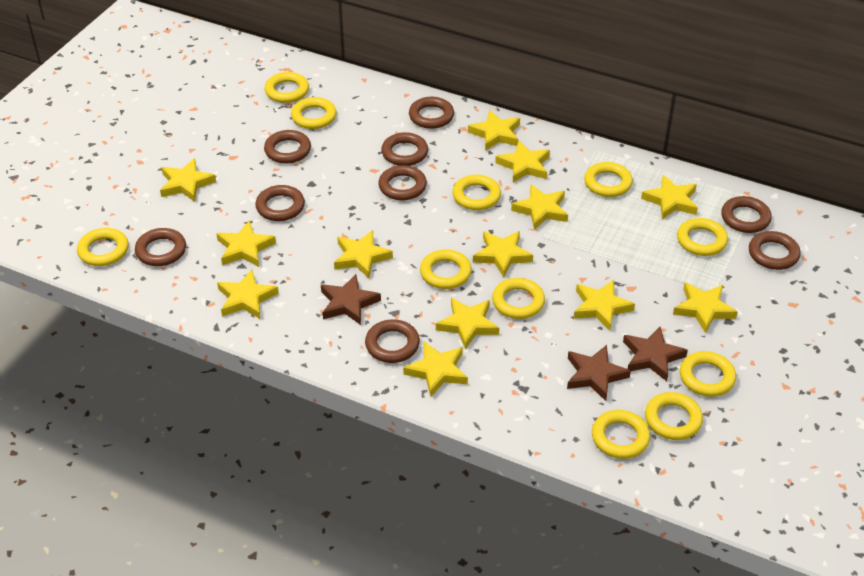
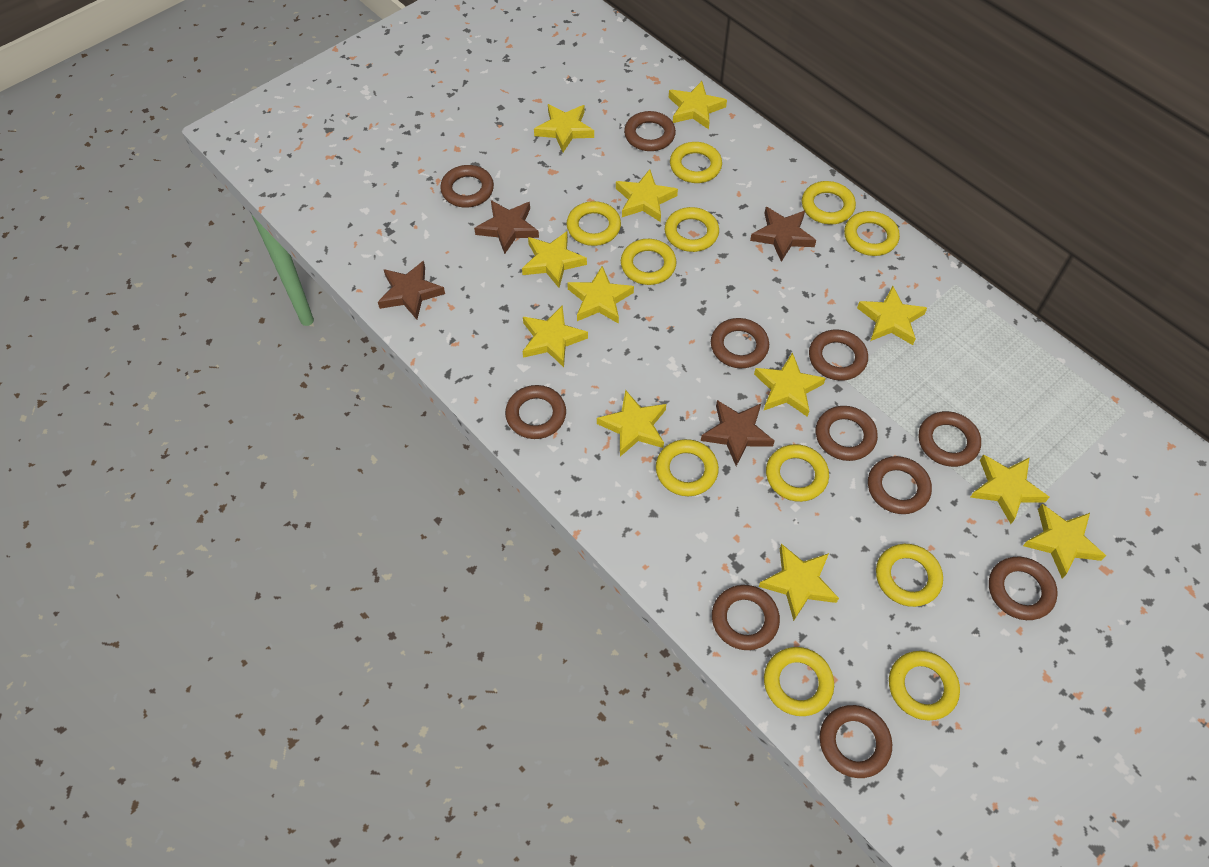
brown ring: 9 -> 11
brown star: 3 -> 4
yellow star: 13 -> 12

